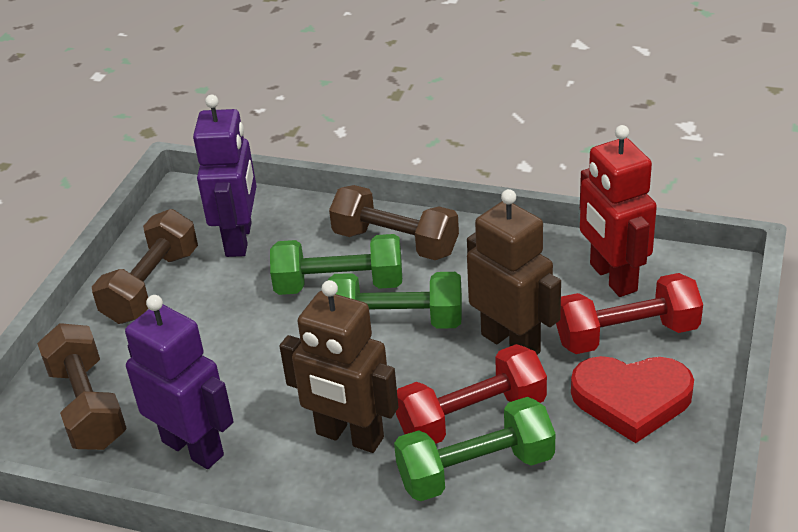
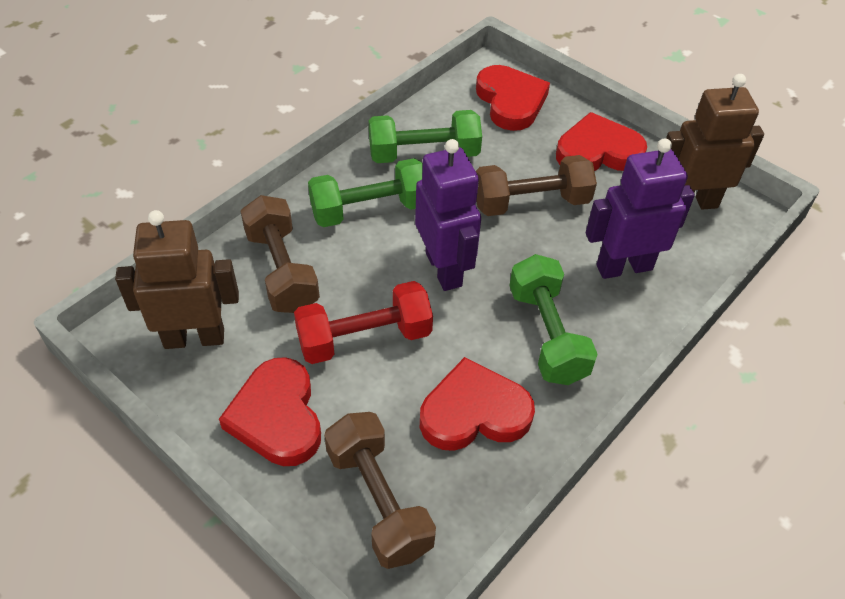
red dumbbell: 2 -> 1
red heart: 1 -> 4
red robot: 1 -> 0

